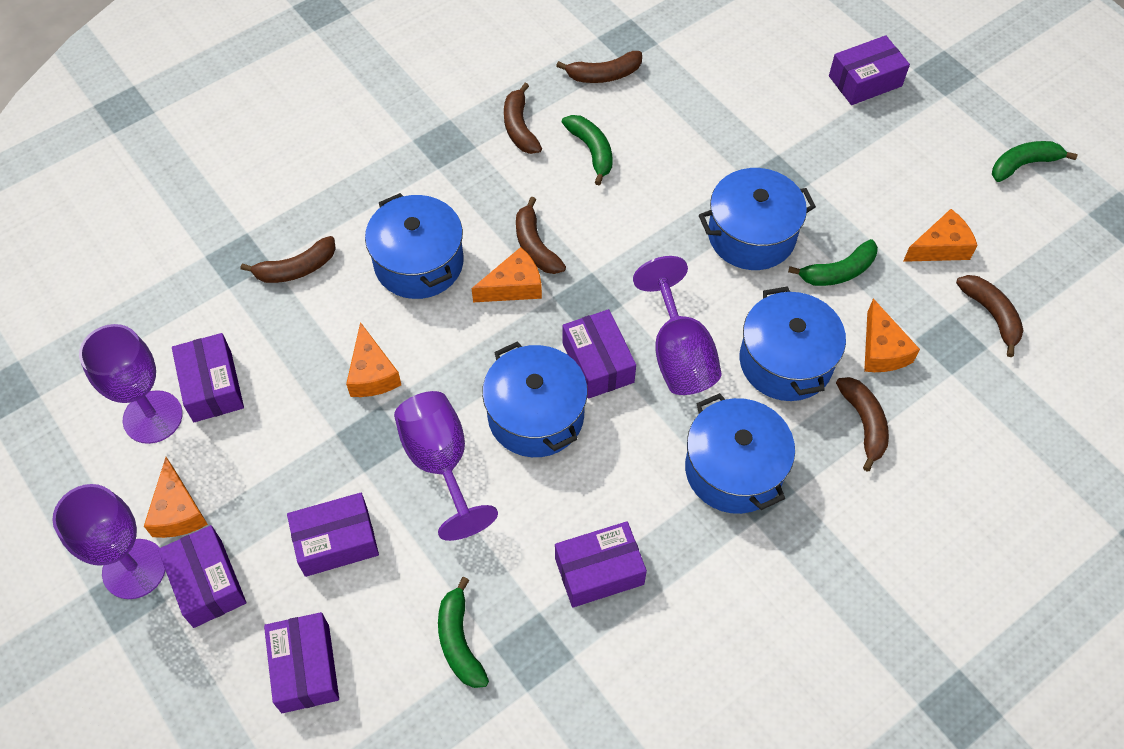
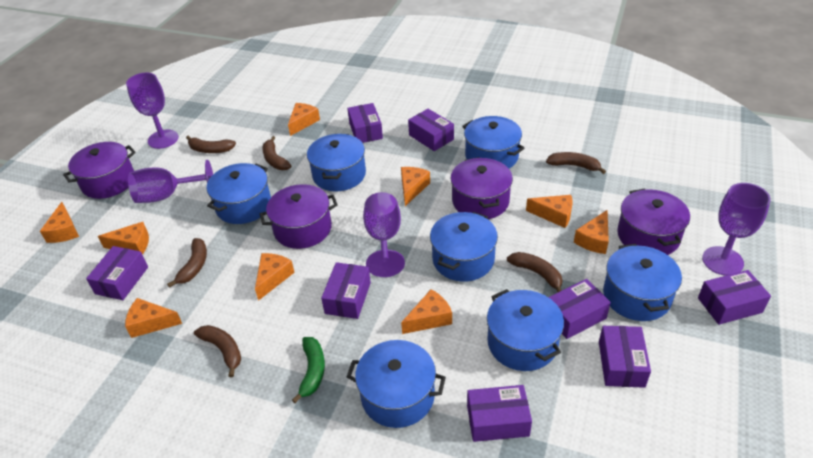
blue pot: 5 -> 7
green banana: 4 -> 1
orange cheese: 5 -> 9
purple box: 7 -> 8
purple pot: 0 -> 4

